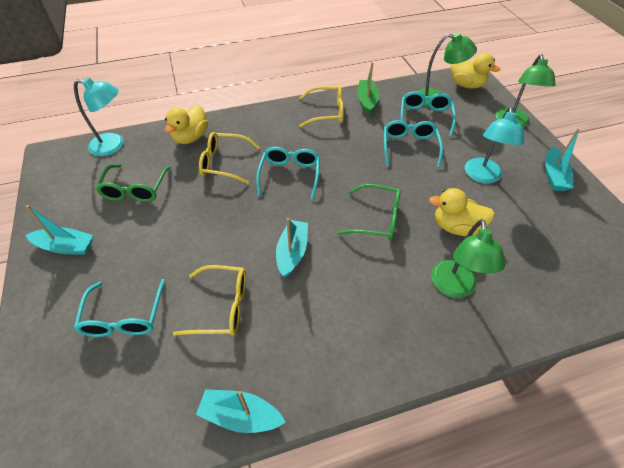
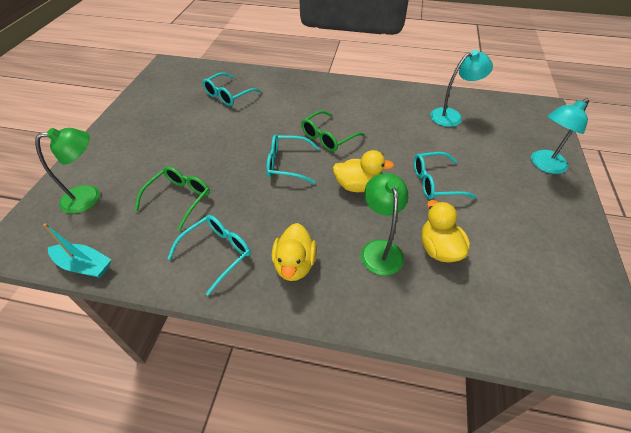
green boat: 1 -> 0
green lamp: 3 -> 2
turquoise boat: 4 -> 1
yellow glasses: 3 -> 0

